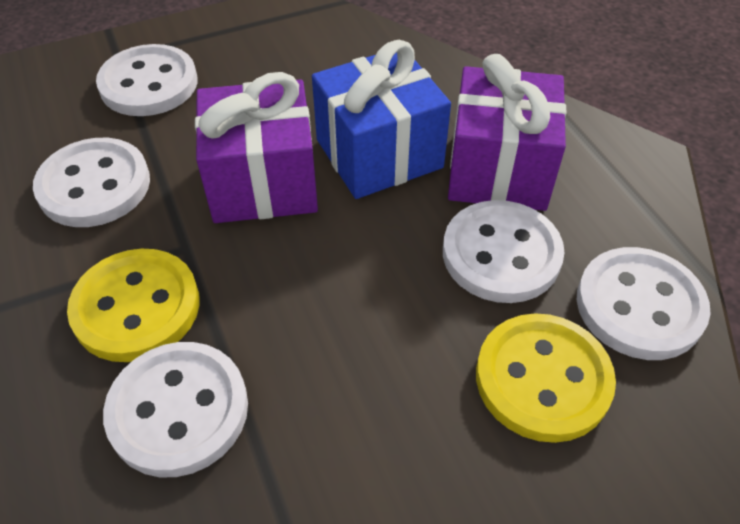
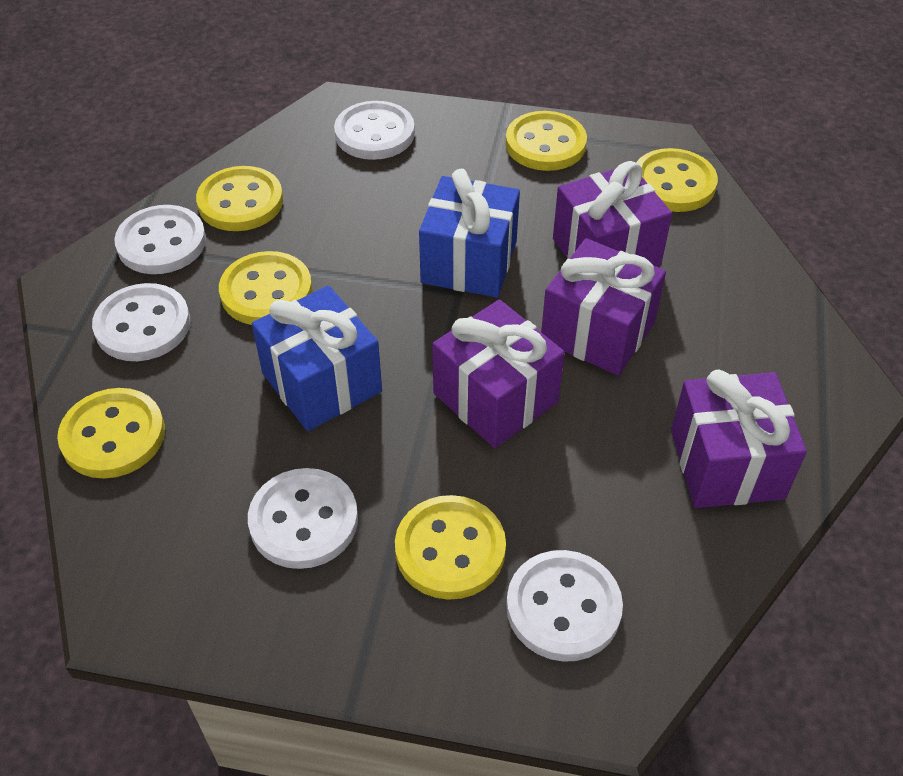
blue gift: 1 -> 2
purple gift: 2 -> 4
yellow button: 2 -> 6

